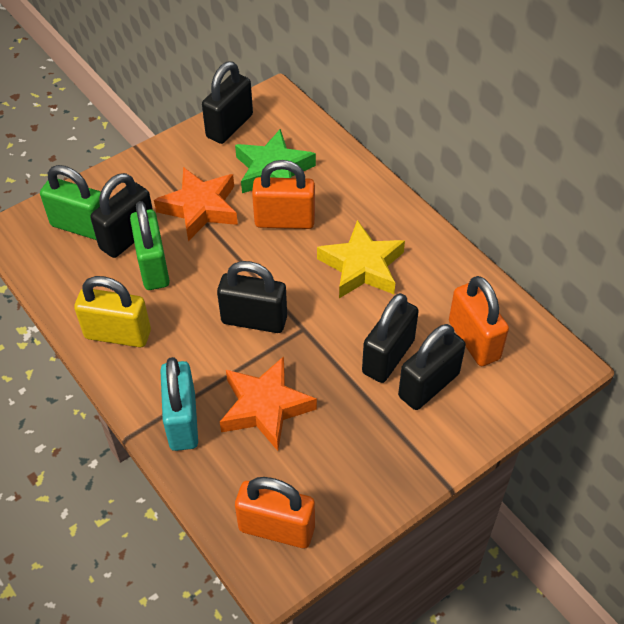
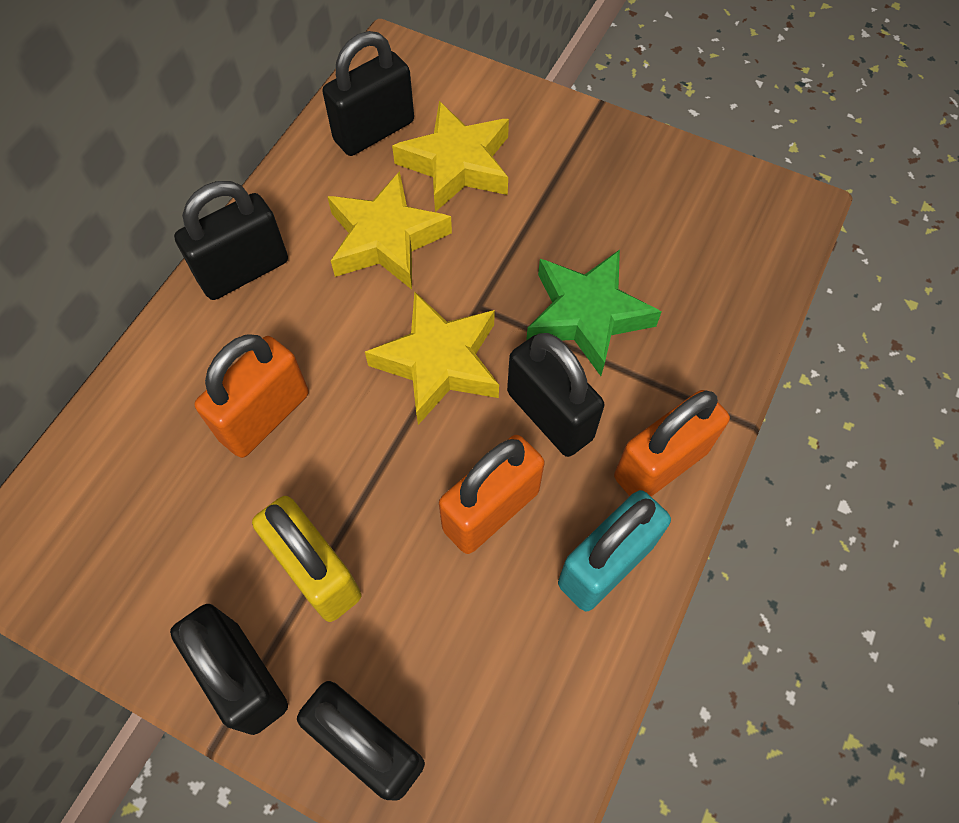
green padlock: 2 -> 0
orange star: 2 -> 0
yellow star: 1 -> 3

